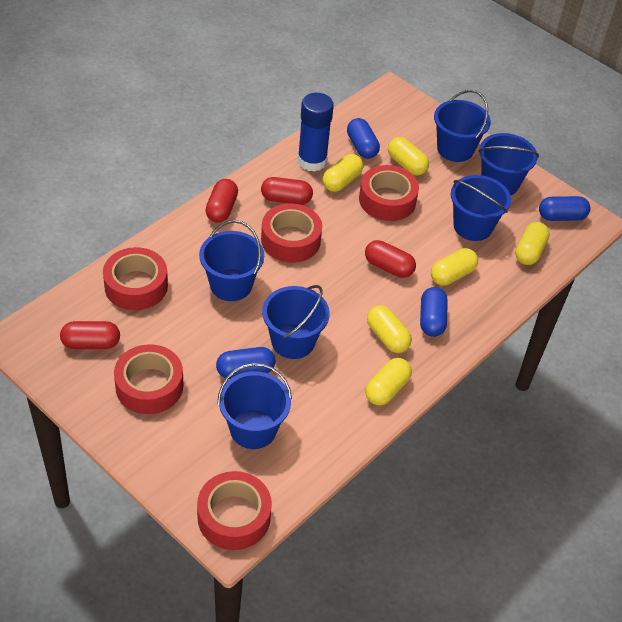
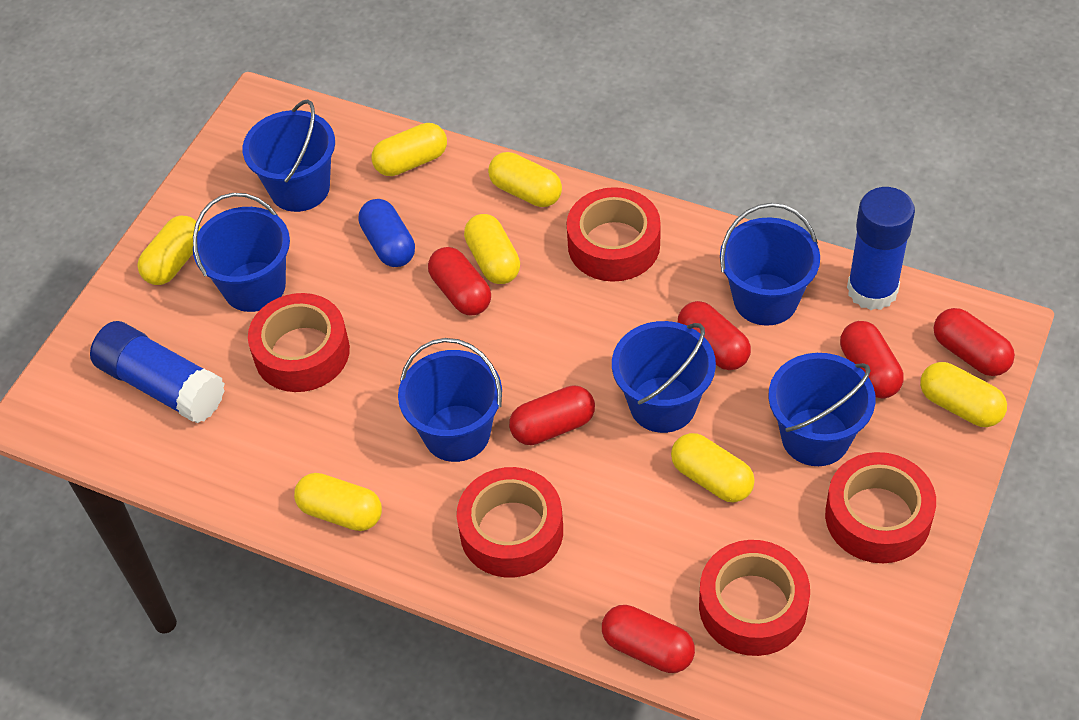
blue capsule: 4 -> 1
blue glue stick: 1 -> 2
red capsule: 4 -> 6
yellow capsule: 6 -> 7

